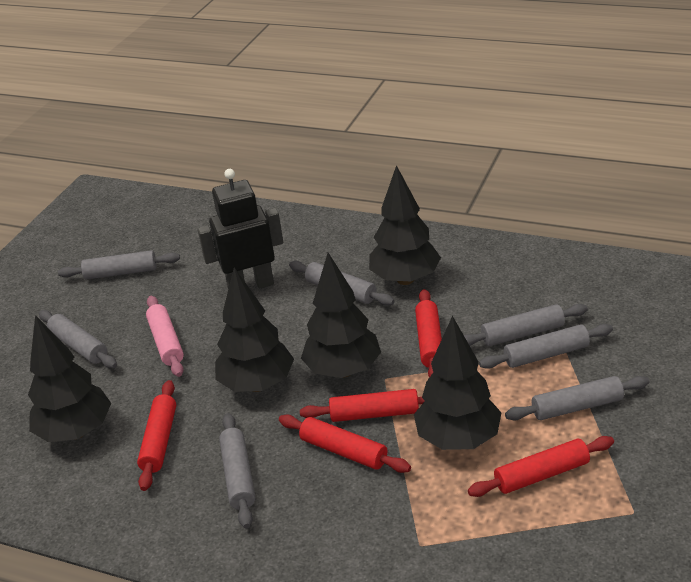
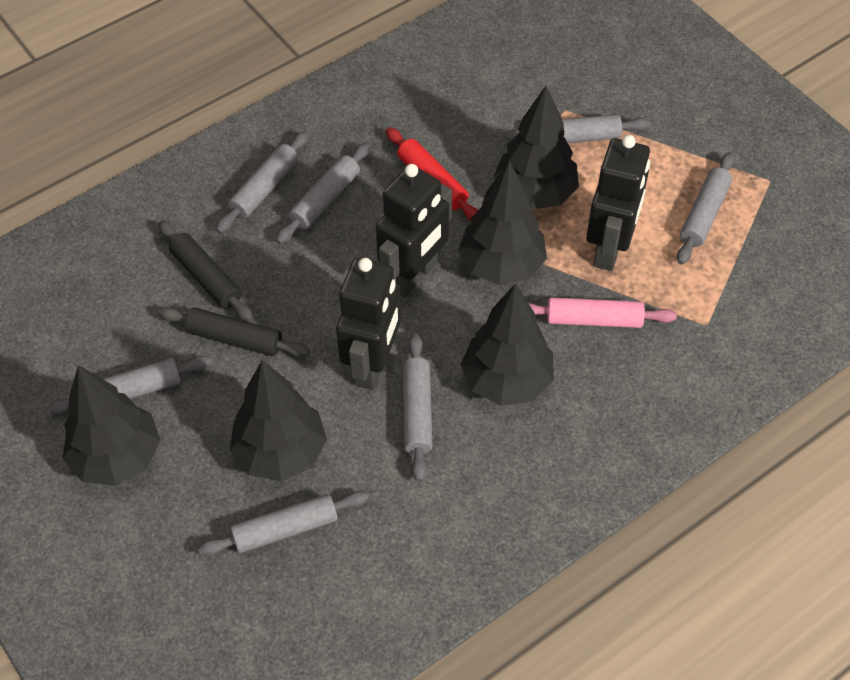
black robot: 1 -> 3
black rolling pin: 0 -> 2
red rolling pin: 5 -> 1

